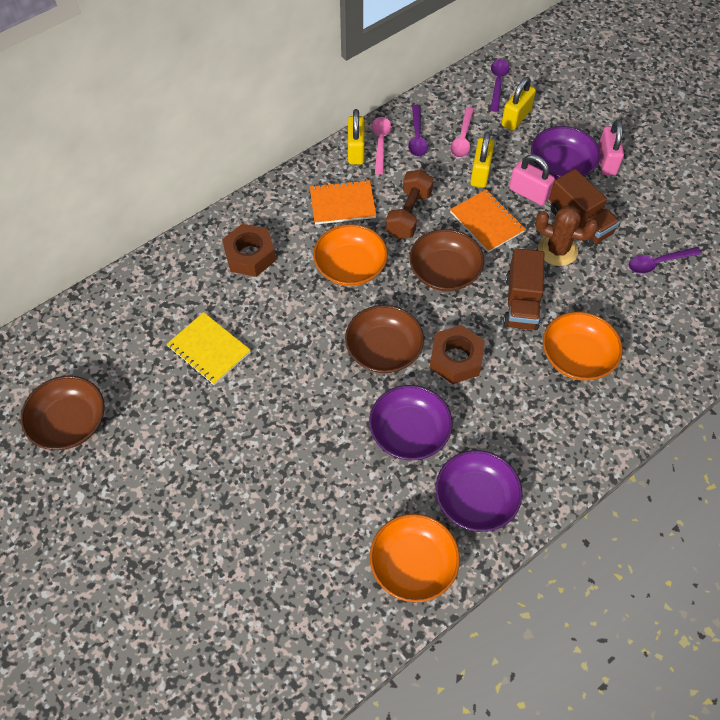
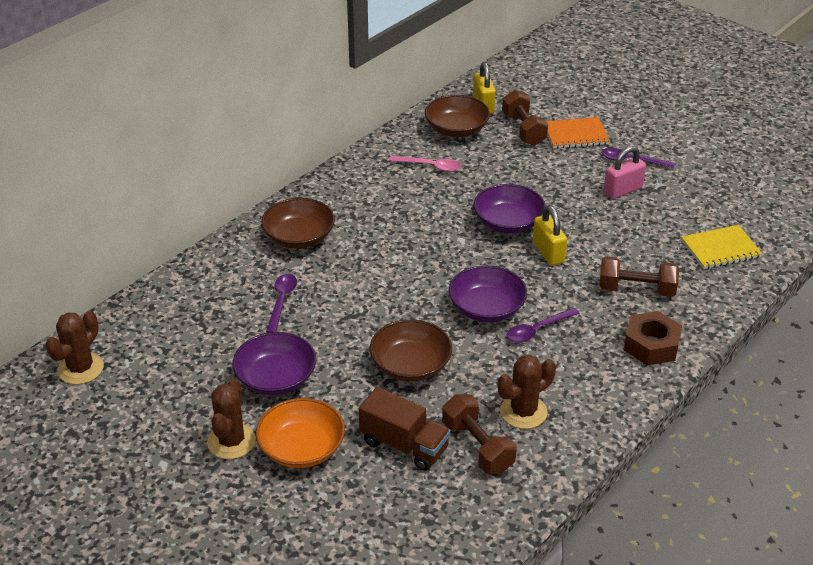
brown cactus: 1 -> 3
brown dumbbell: 1 -> 3
brown nut: 2 -> 1
brown truck: 2 -> 1
orange bowl: 3 -> 1
orange notebook: 2 -> 1
pink padlock: 2 -> 1
pink spoon: 2 -> 1
yellow padlock: 3 -> 2

